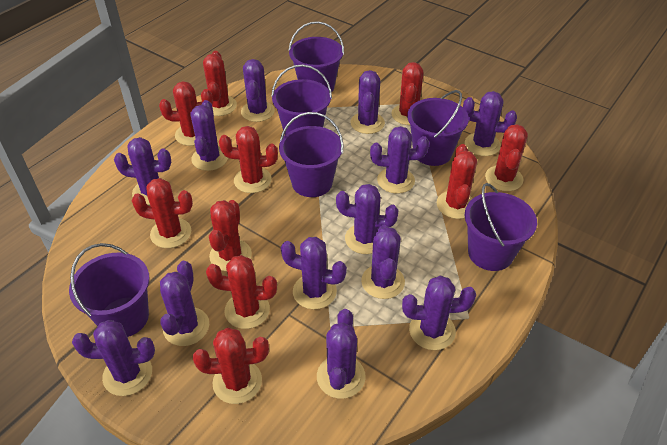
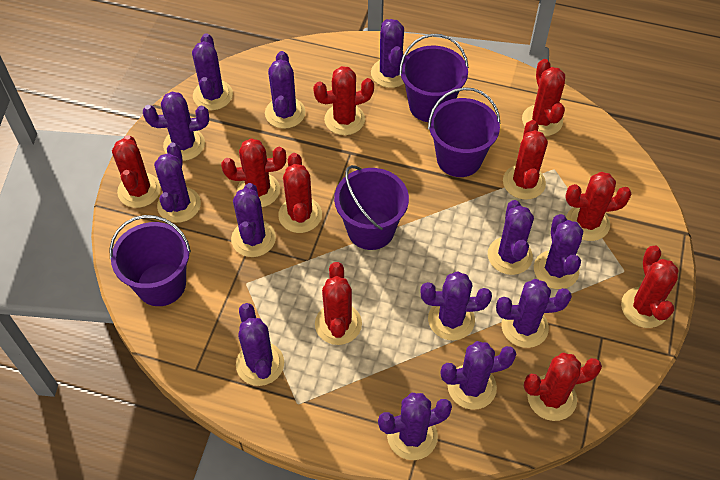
purple bucket: 6 -> 4

